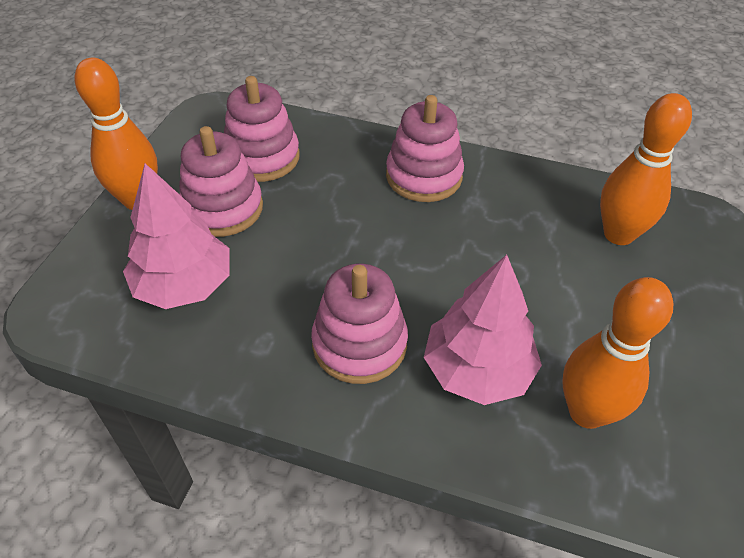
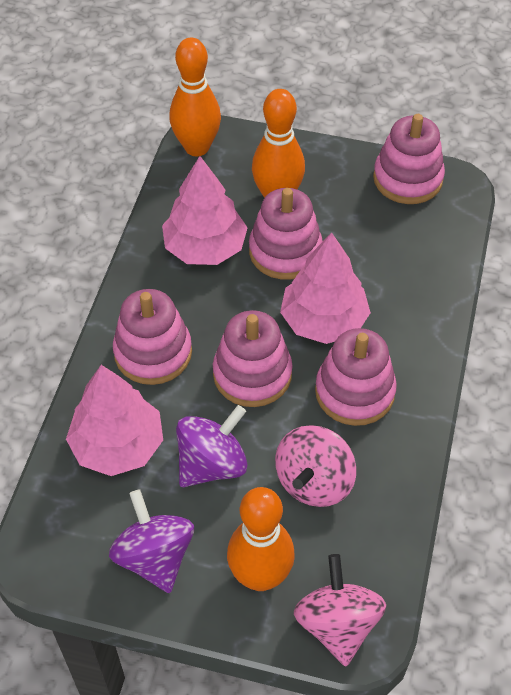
pink spinning top: 0 -> 2
pink stacking toy: 4 -> 5
pink tree: 2 -> 3
purple spinning top: 0 -> 2

